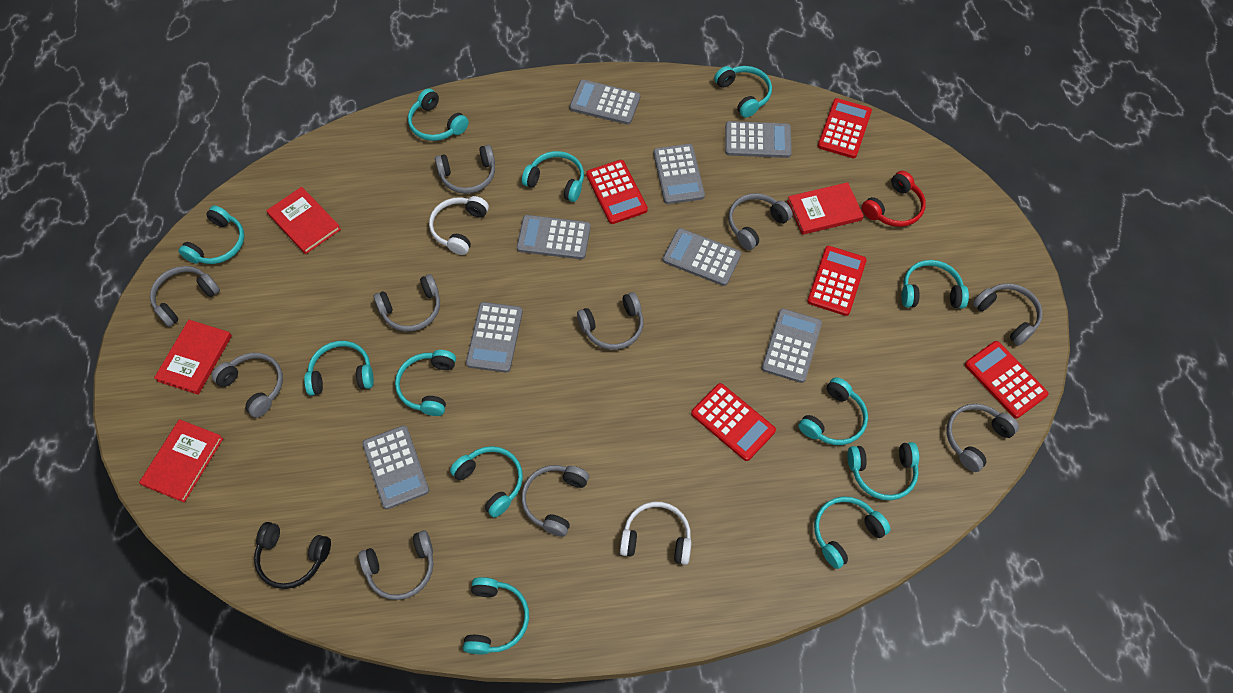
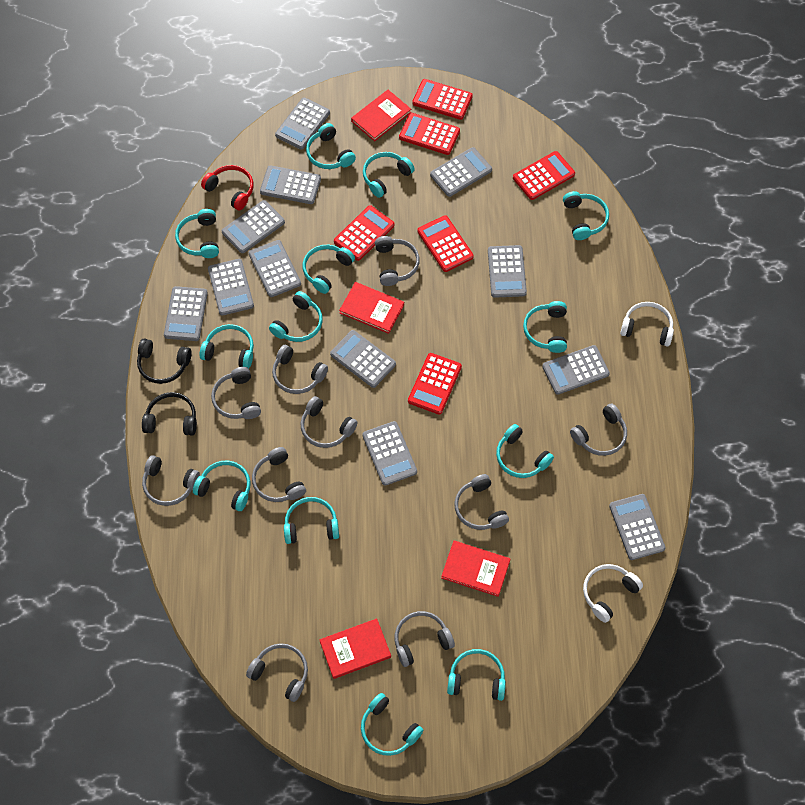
black headphones: 1 -> 2
grey calculator: 8 -> 12
red calculator: 5 -> 6
turquoise headphones: 12 -> 13

